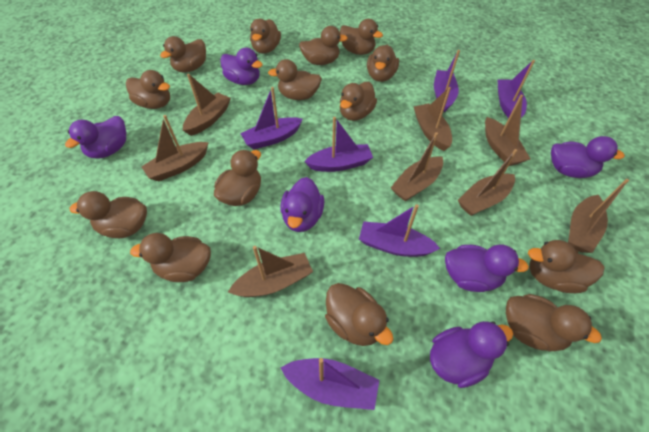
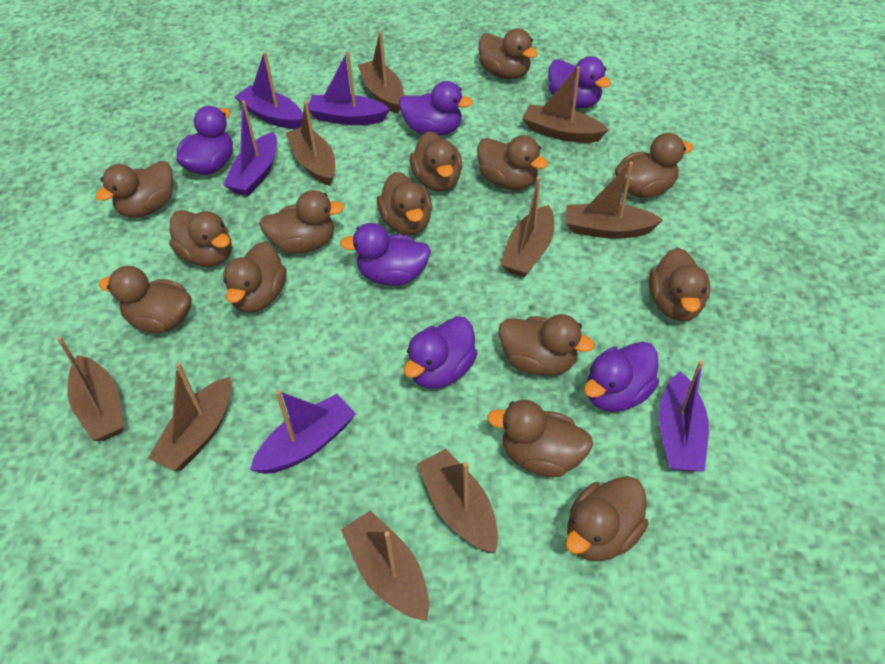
brown boat: 8 -> 9
purple boat: 6 -> 5

